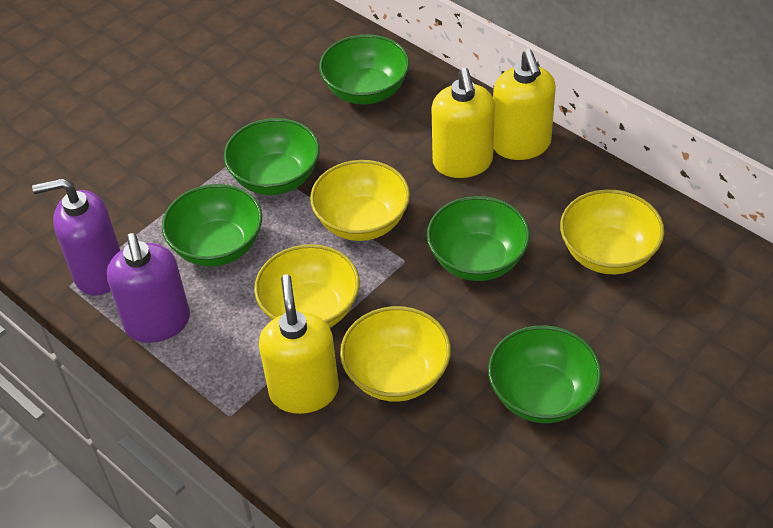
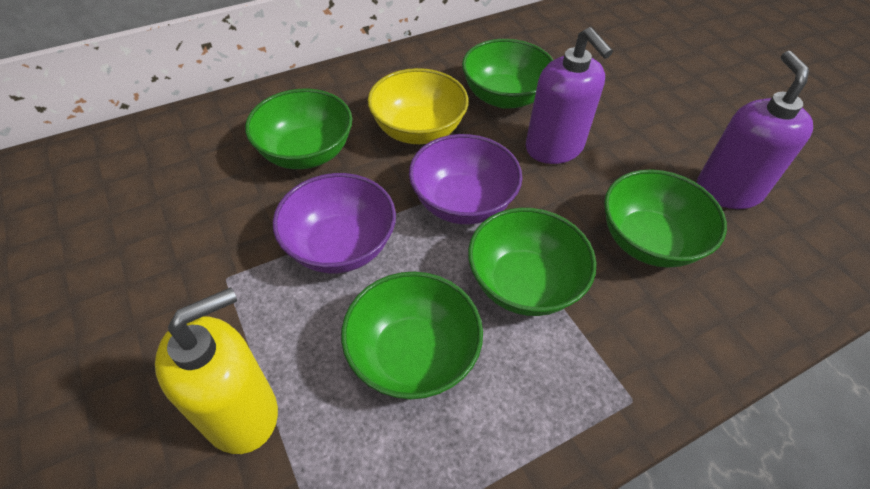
purple bowl: 0 -> 2
yellow bowl: 4 -> 1
yellow soap dispenser: 3 -> 1

